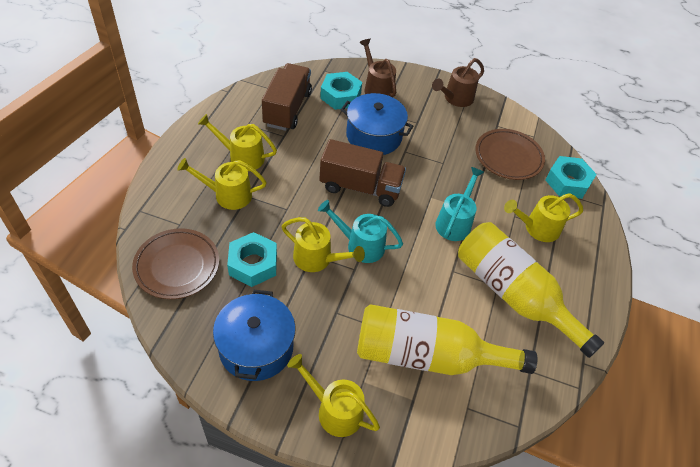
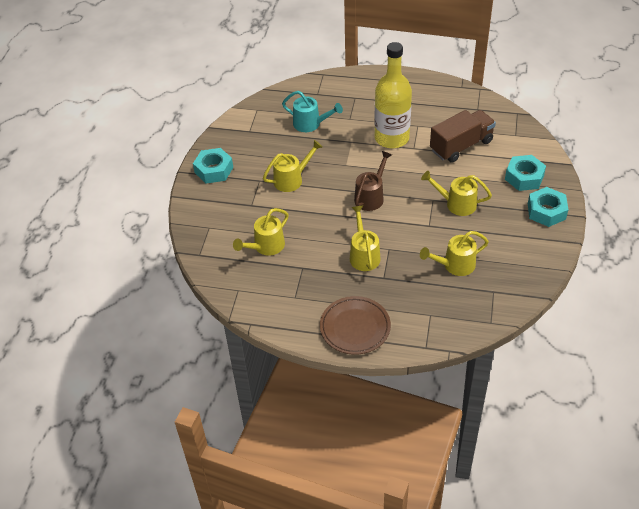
blue pot: 2 -> 0
brown plate: 2 -> 1
brown truck: 2 -> 1
brown watering can: 2 -> 1
turquoise watering can: 2 -> 1
yellow bottle: 2 -> 1

